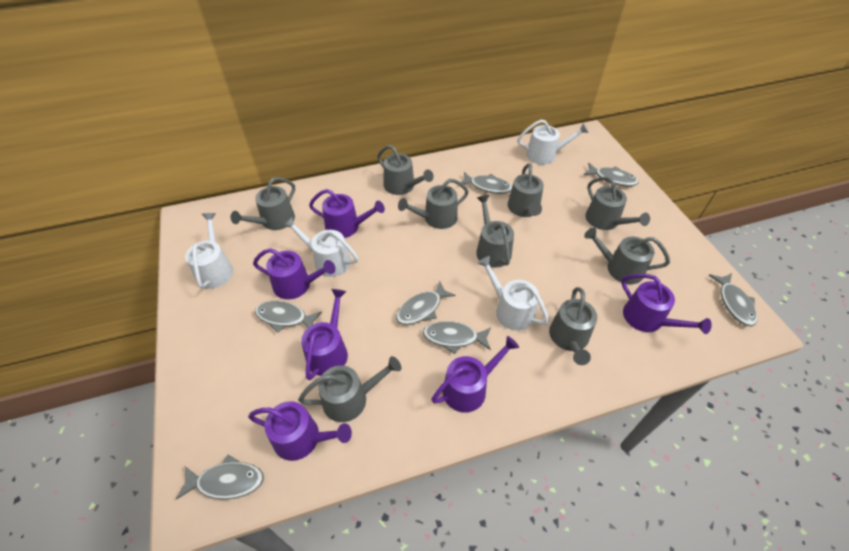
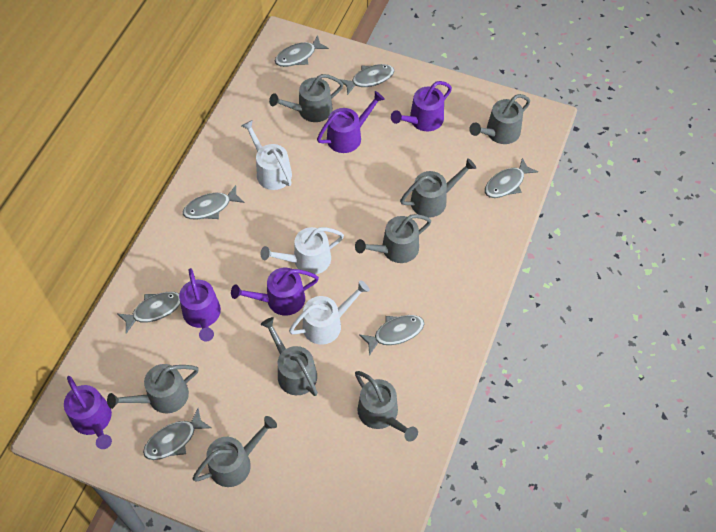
grey watering can: 9 -> 8
purple watering can: 6 -> 5
white watering can: 4 -> 3

